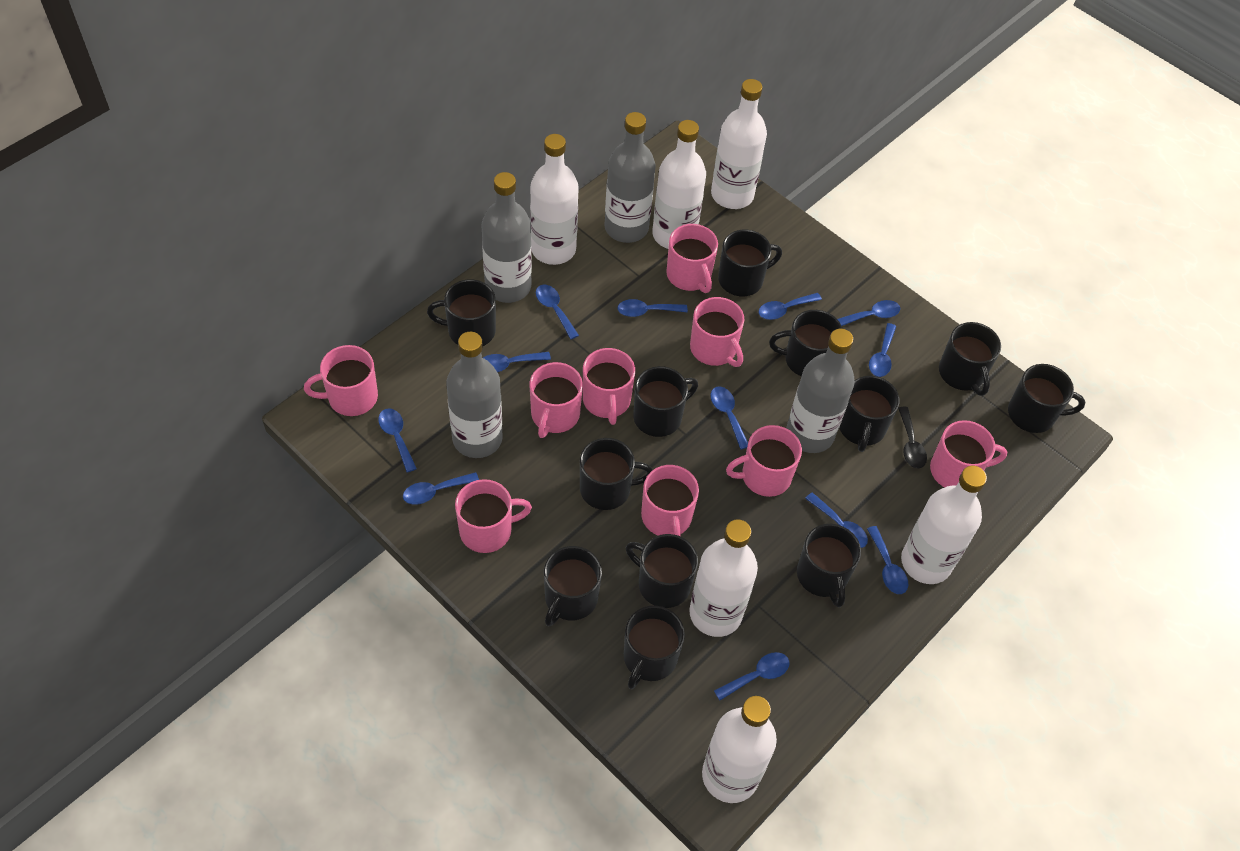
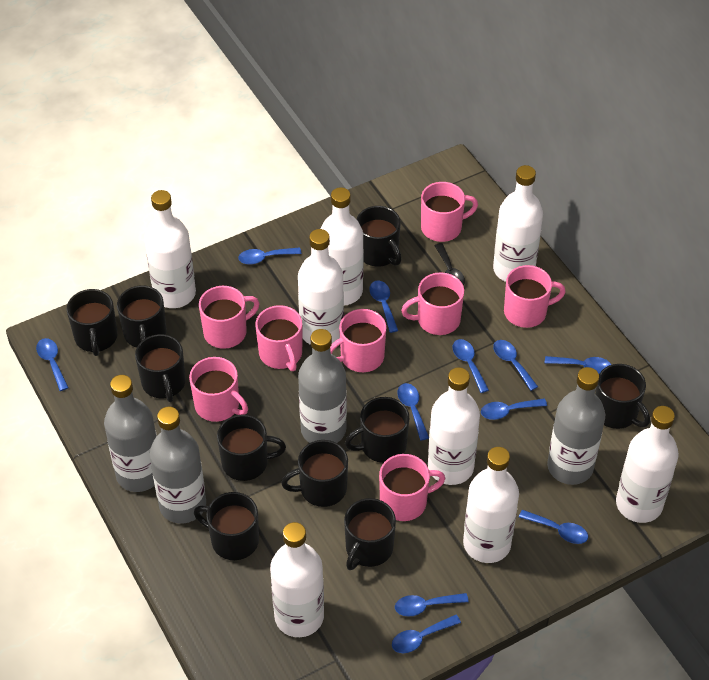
black mug: 12 -> 10
blue spoon: 12 -> 11
pink mug: 9 -> 8
white bottle: 6 -> 8

